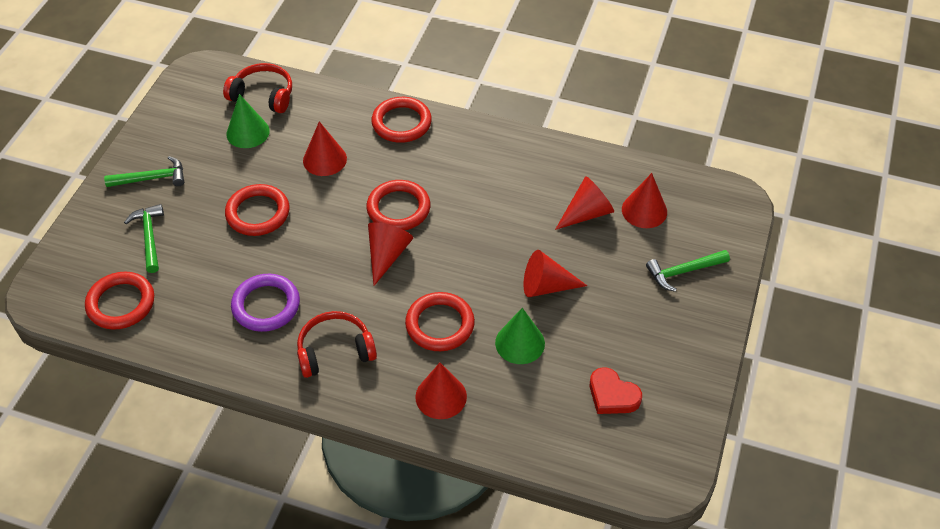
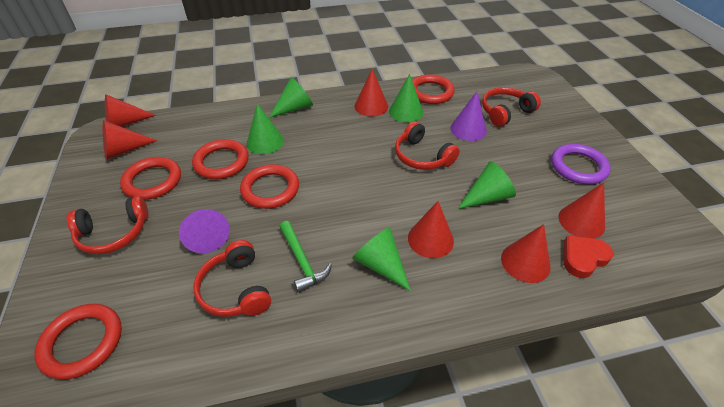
green cone: 2 -> 5
green hammer: 3 -> 1
purple cone: 0 -> 2
red headphones: 2 -> 4

